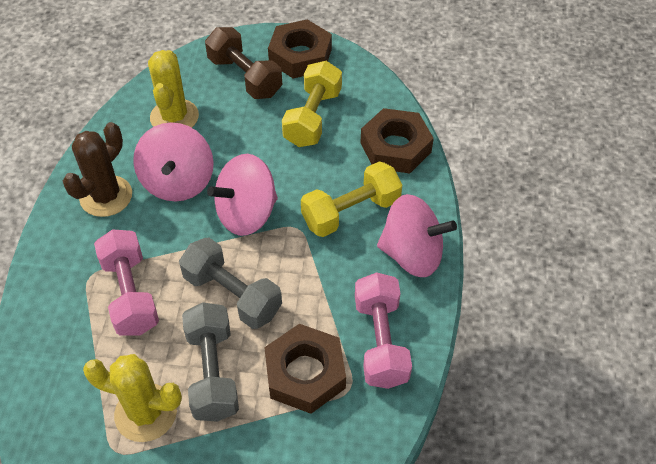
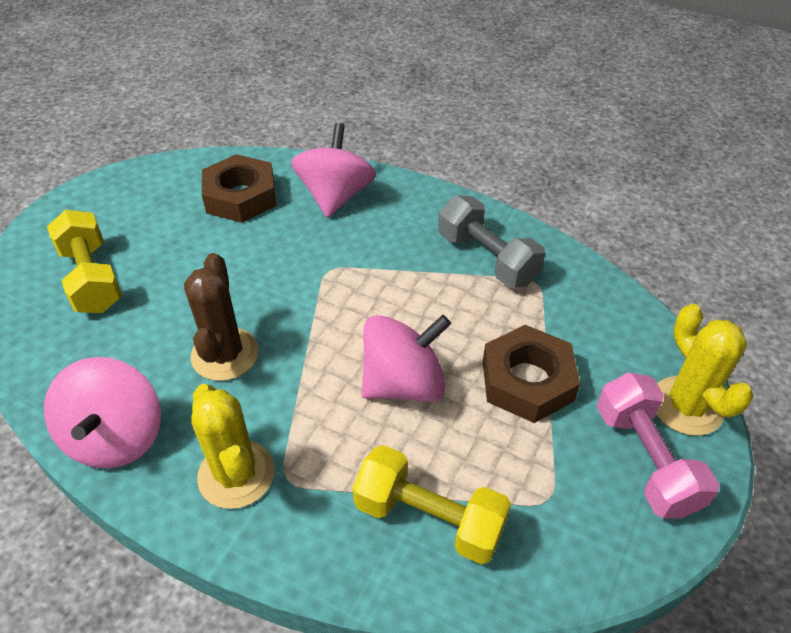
brown dumbbell: 1 -> 0
brown nut: 3 -> 2
grey dumbbell: 2 -> 1
pink dumbbell: 2 -> 1

